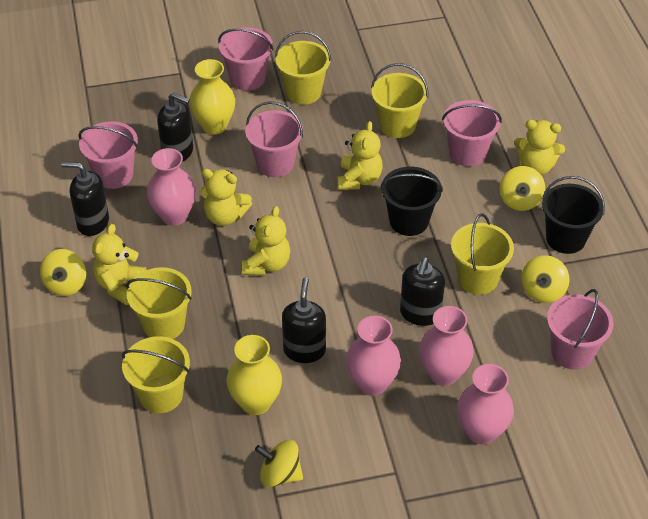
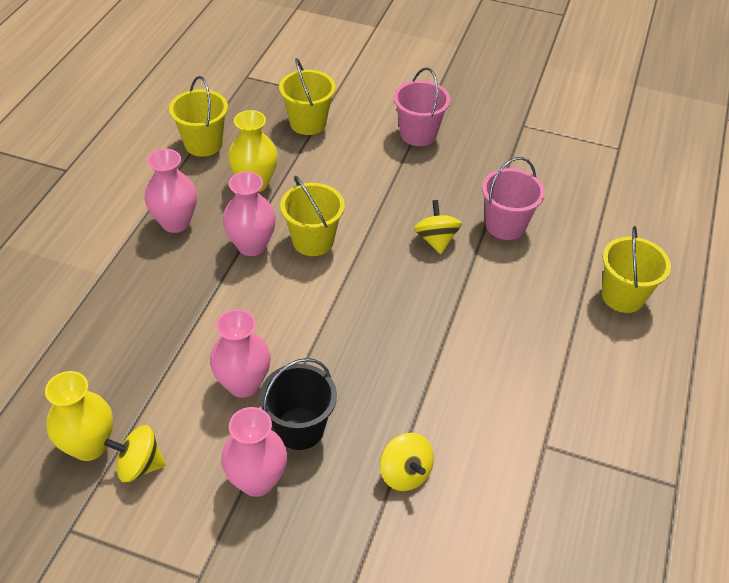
black bucket: 2 -> 1
black soap dispenser: 4 -> 0
pink bucket: 5 -> 2
yellow bucket: 5 -> 4
yellow spinning top: 4 -> 3
yellow teddy bear: 5 -> 0

